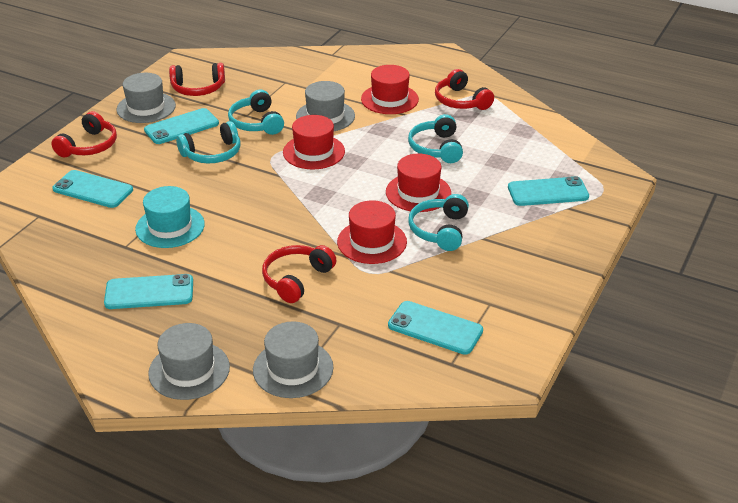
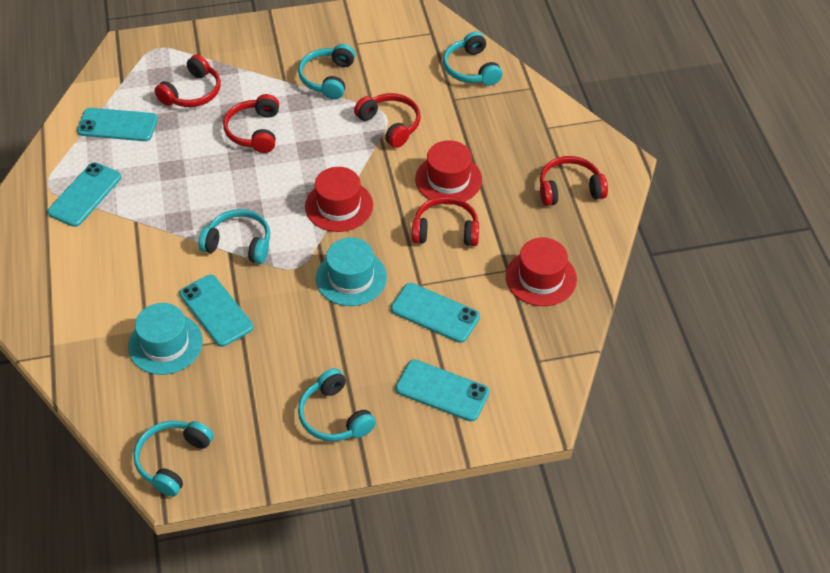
grey hat: 4 -> 0
red hat: 4 -> 3
red headphones: 4 -> 5
turquoise hat: 1 -> 2
turquoise headphones: 4 -> 5

